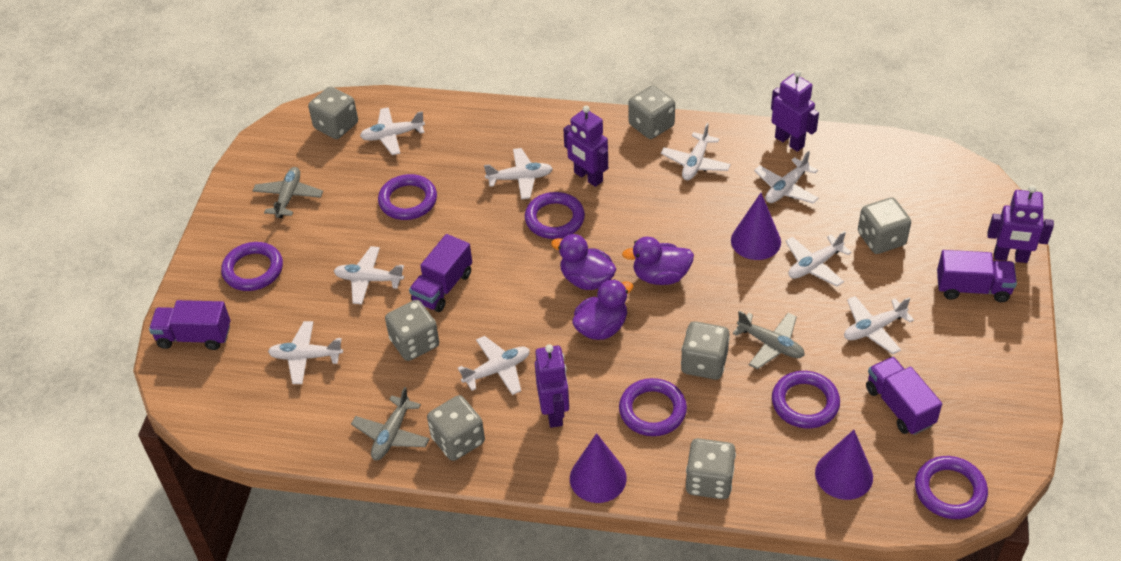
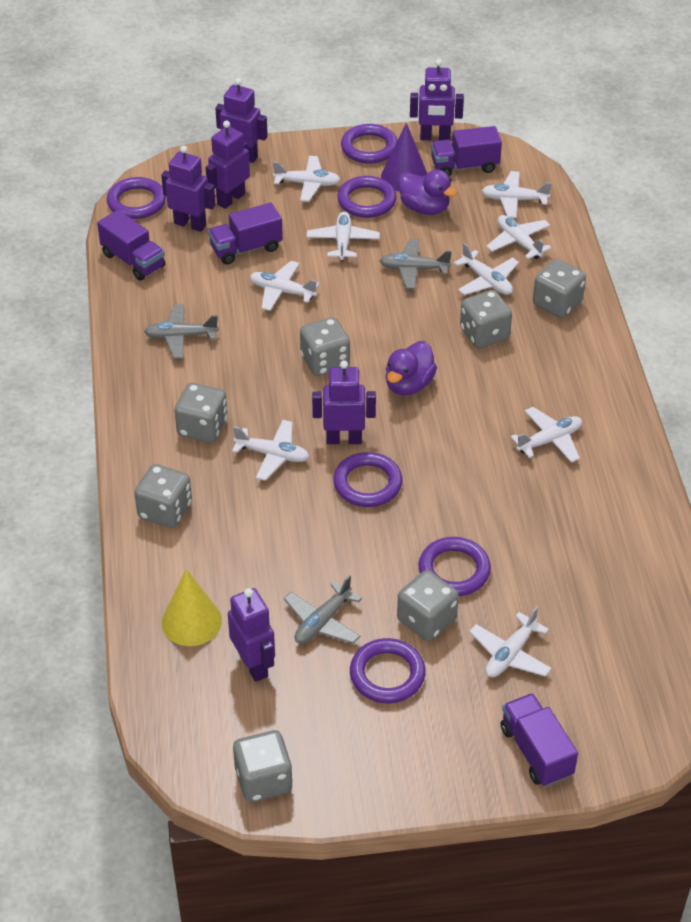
purple cone: 3 -> 1
purple duck: 3 -> 2
purple robot: 4 -> 6
yellow cone: 0 -> 1

